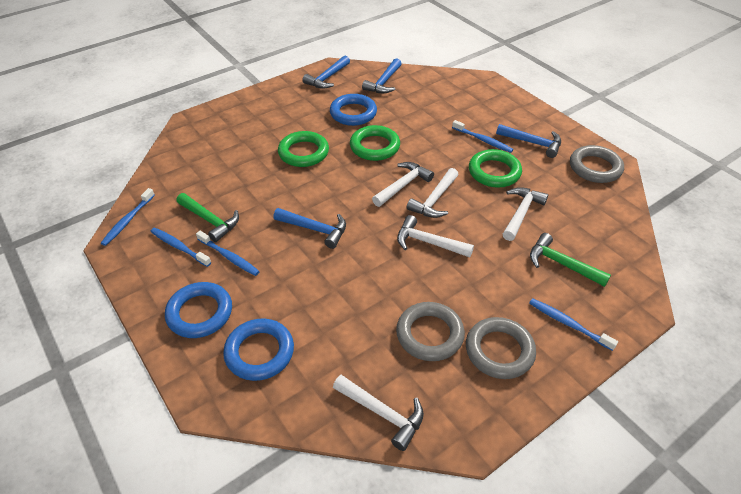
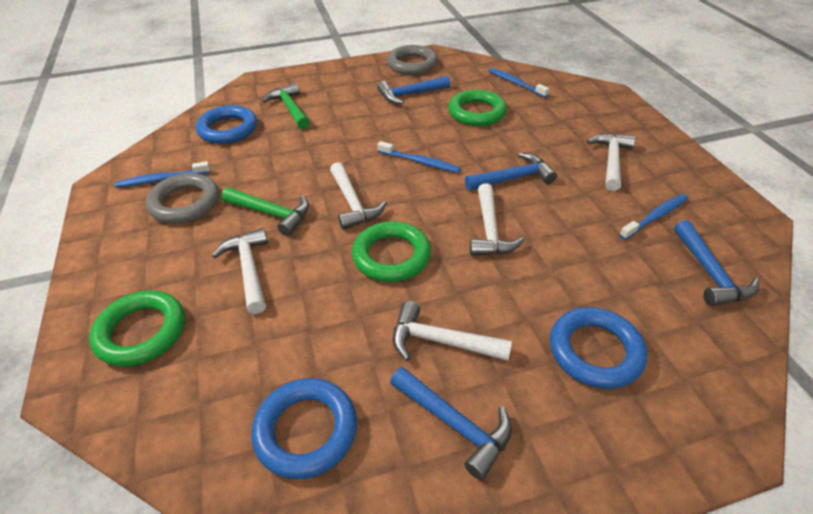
blue toothbrush: 5 -> 4
grey ring: 3 -> 2

